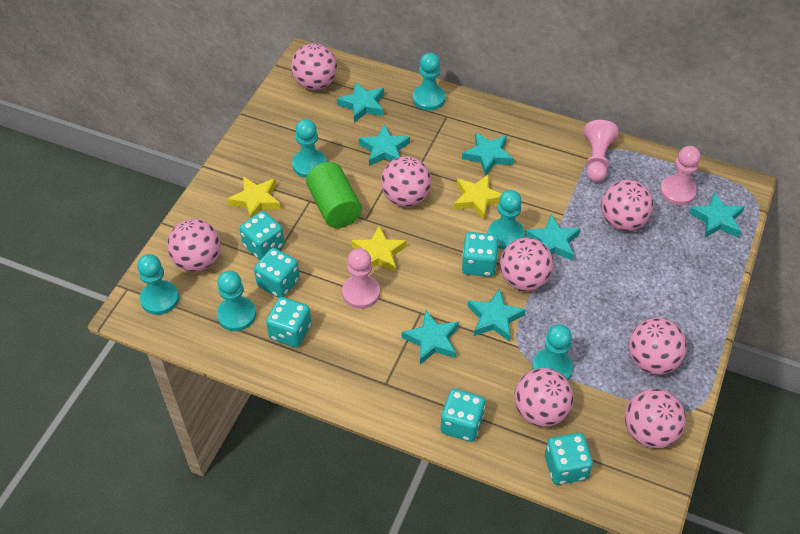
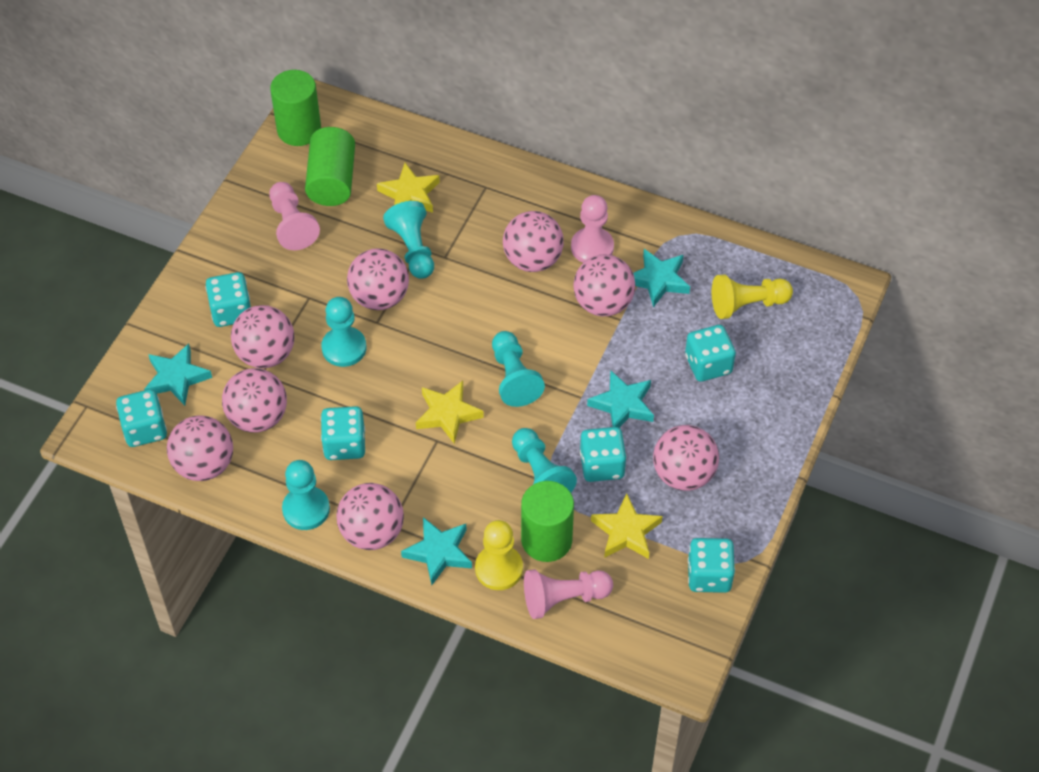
green cylinder: 1 -> 3
turquoise pawn: 6 -> 5
turquoise star: 7 -> 4
yellow pawn: 0 -> 2

